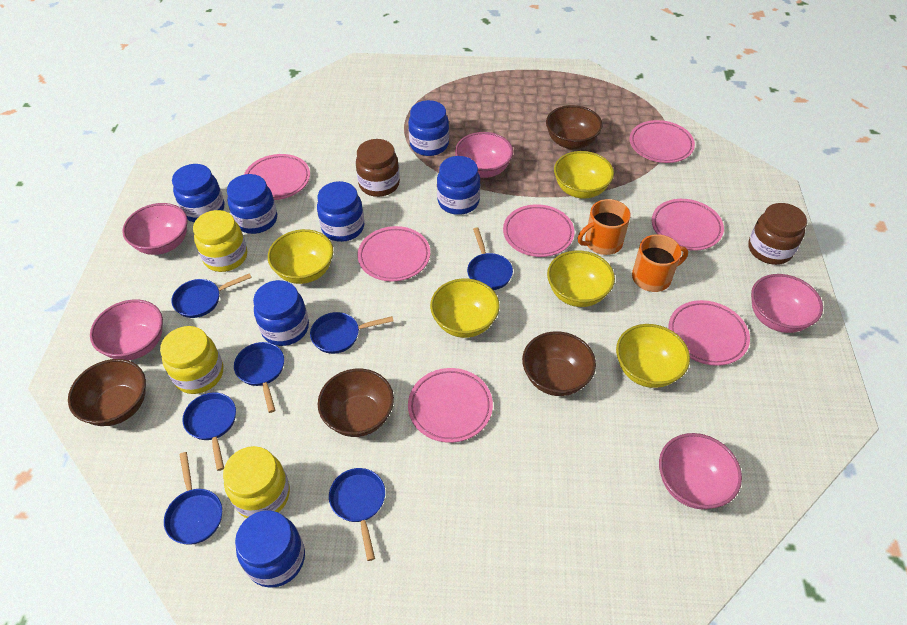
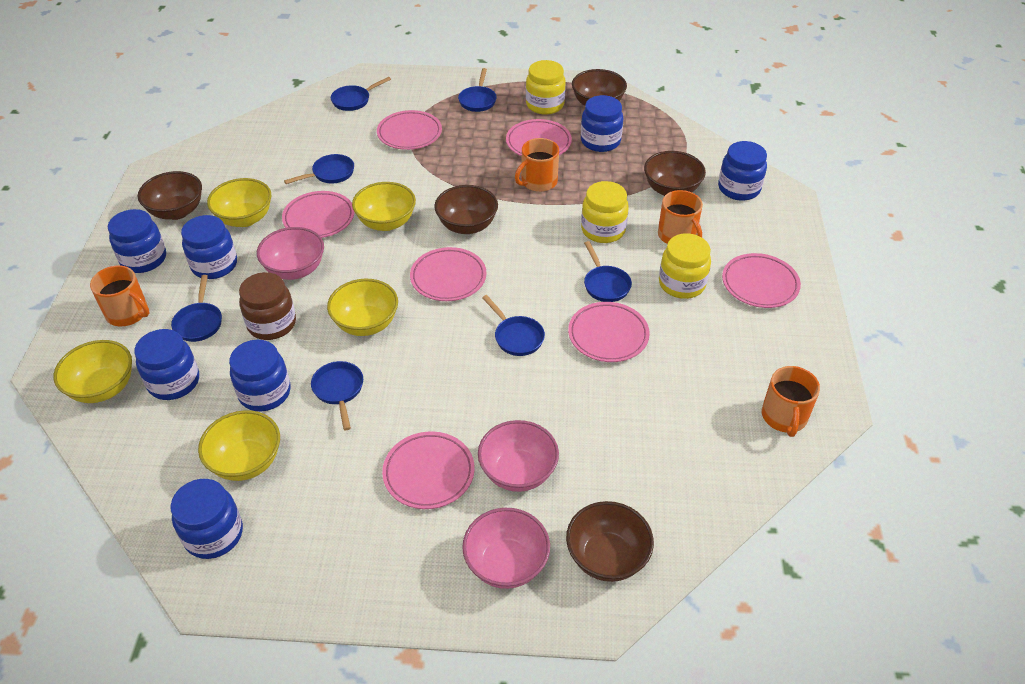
brown bowl: 4 -> 5
brown jar: 2 -> 1
orange mug: 2 -> 4
pink bowl: 5 -> 3

